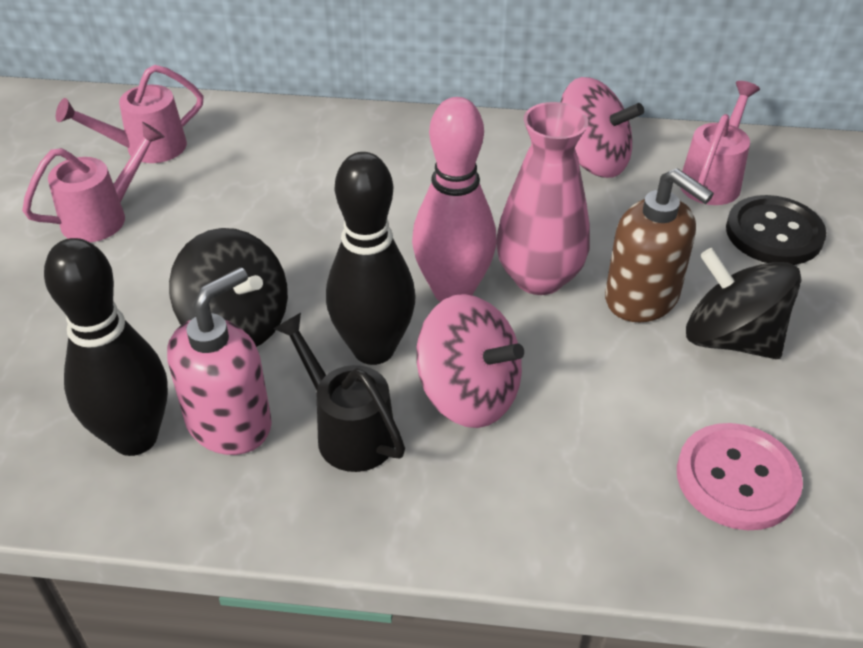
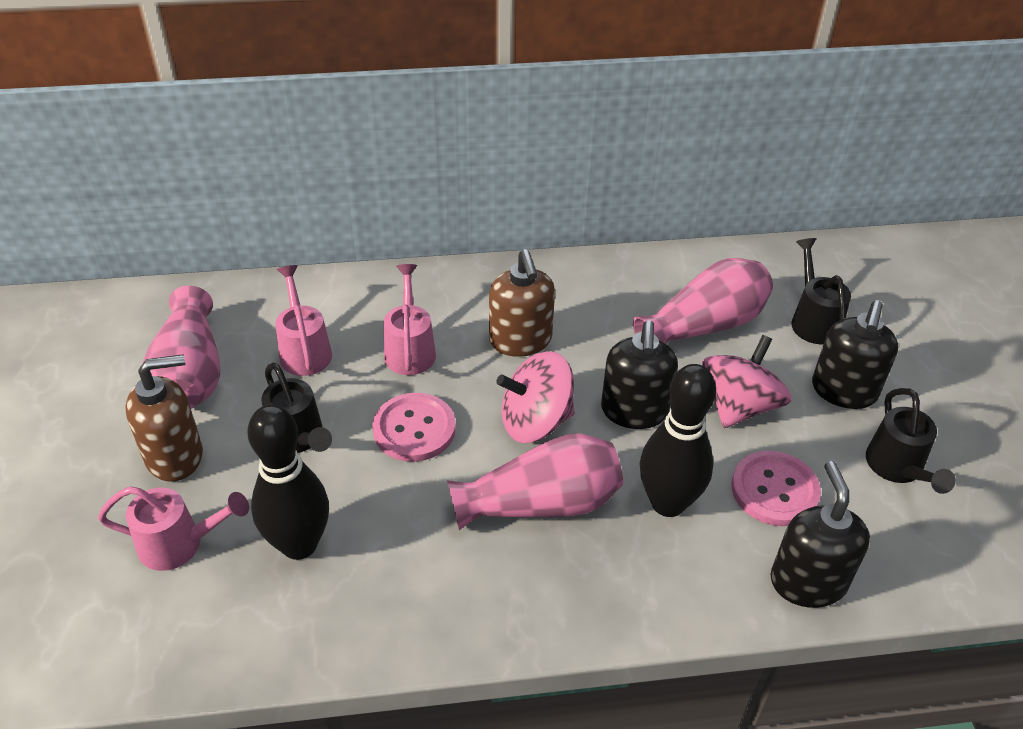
black button: 1 -> 0
black soap dispenser: 0 -> 3
black spinning top: 2 -> 0
black watering can: 1 -> 3
brown soap dispenser: 1 -> 2
pink bowling pin: 1 -> 0
pink button: 1 -> 2
pink soap dispenser: 1 -> 0
pink vase: 1 -> 3

